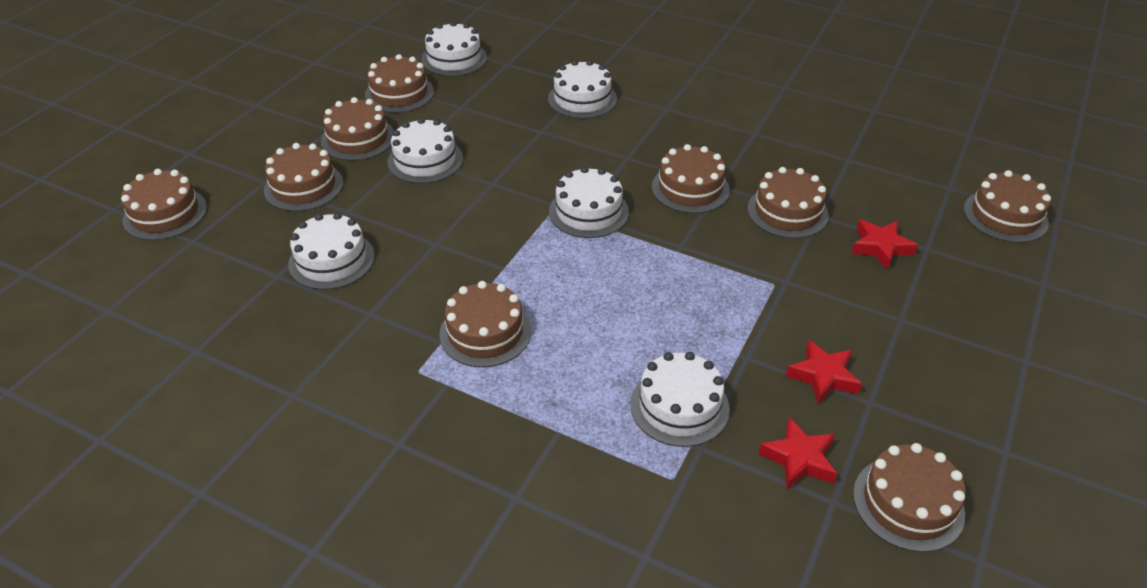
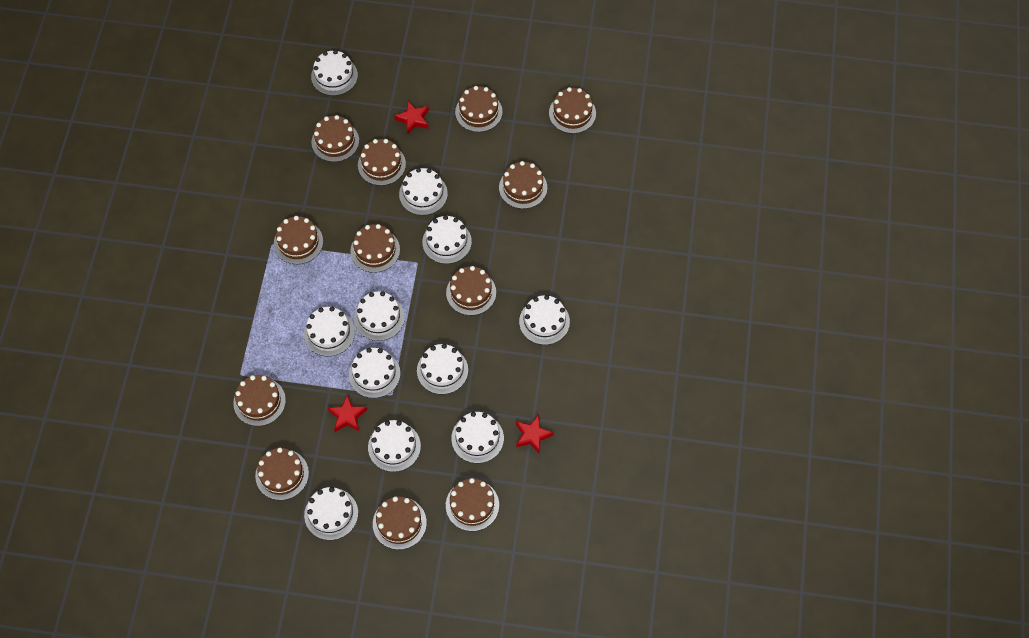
brown cake: 9 -> 12
white cake: 6 -> 11

